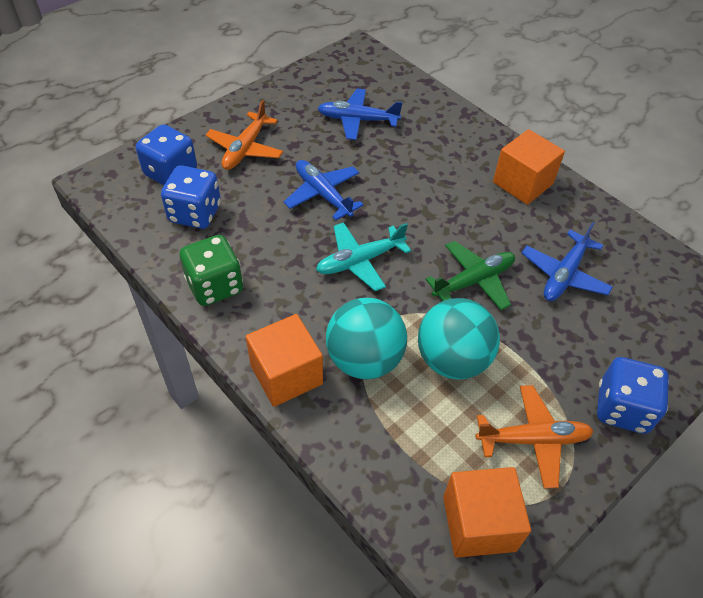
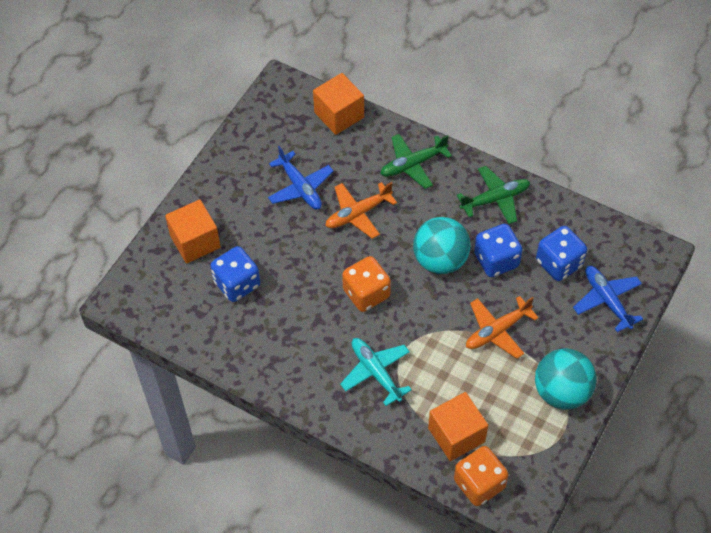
blue plane: 3 -> 2
green dice: 1 -> 0
green plane: 1 -> 2
orange dice: 0 -> 2

